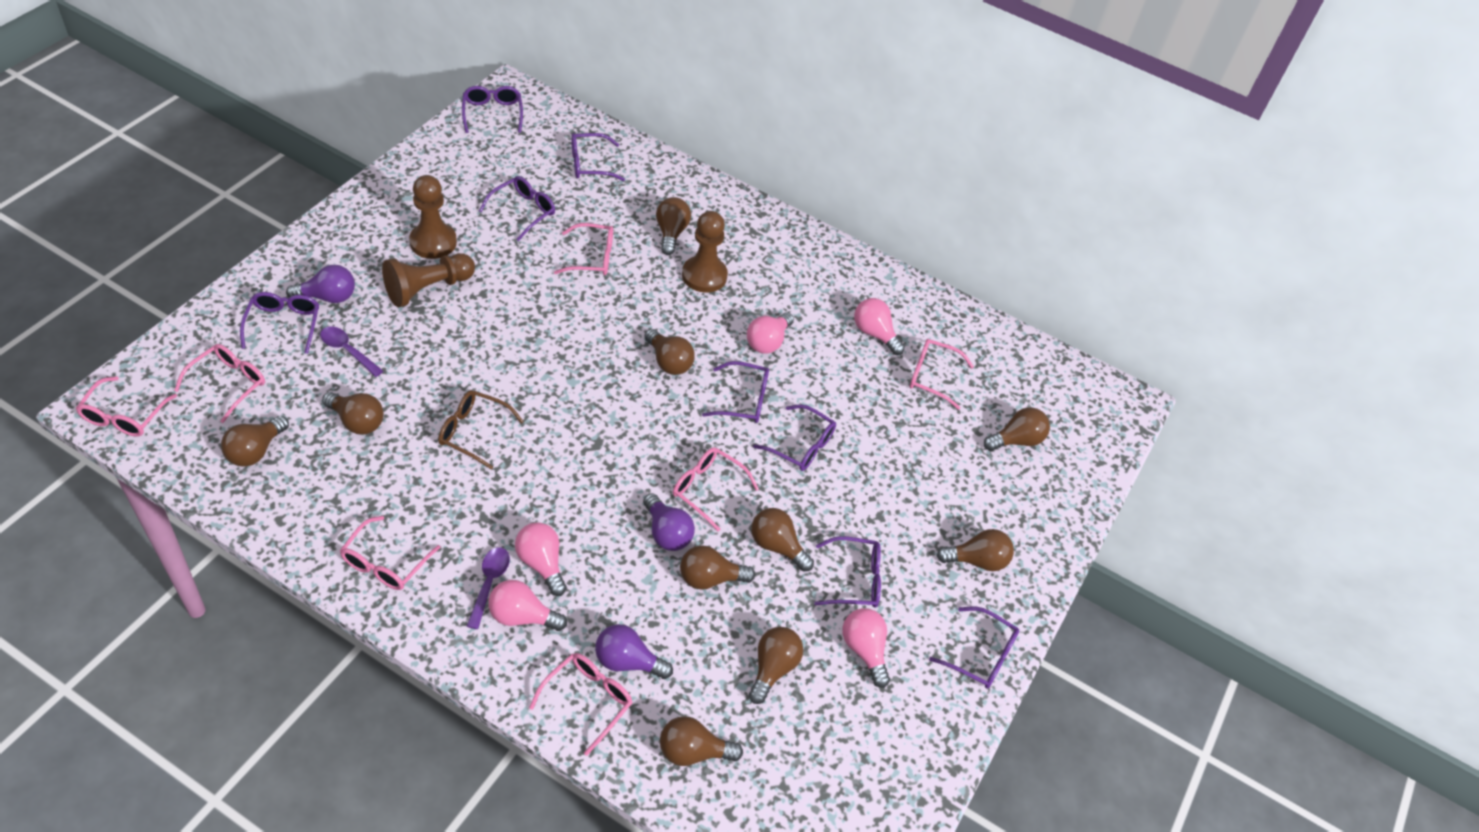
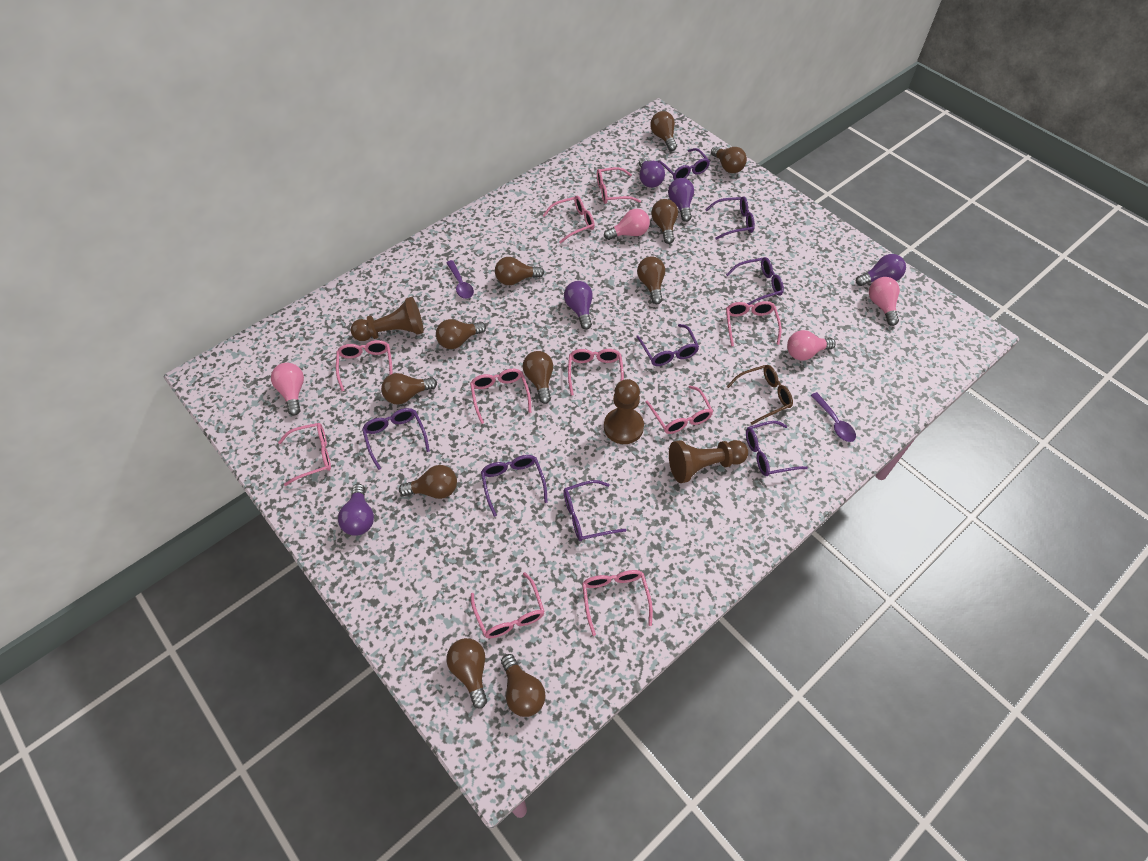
brown light bulb: 10 -> 11
pink glasses: 7 -> 10
pink light bulb: 5 -> 4
purple light bulb: 3 -> 5

